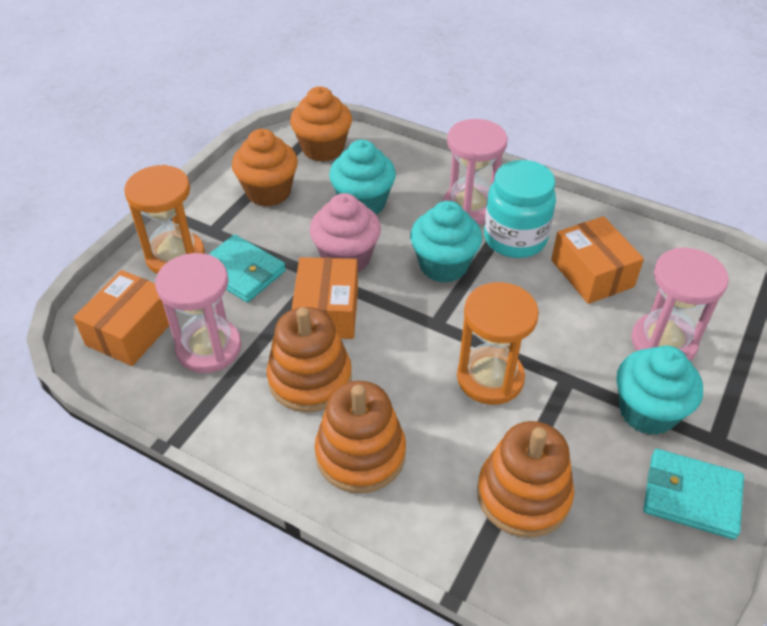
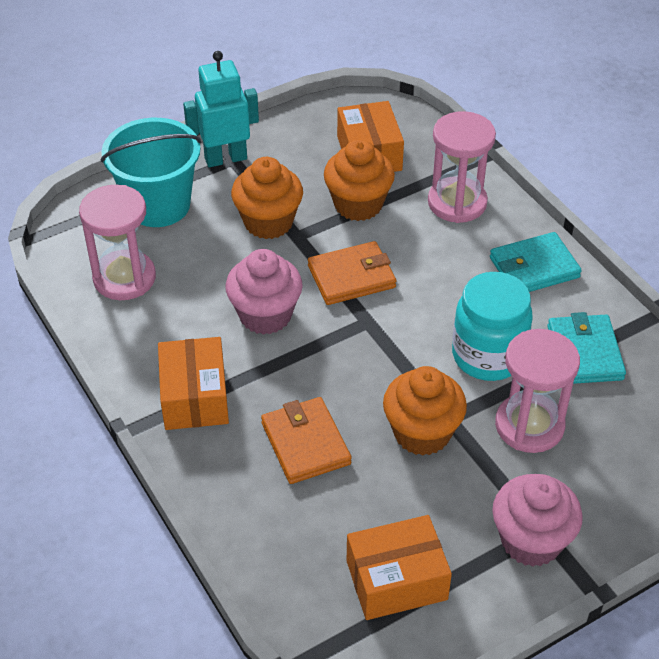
orange cupcake: 2 -> 3
orange hourglass: 2 -> 0
orange stacking toy: 3 -> 0
orange wallet: 0 -> 2
pink cupcake: 1 -> 2
turquoise bucket: 0 -> 1
turquoise cupcake: 3 -> 0
turquoise robot: 0 -> 1

